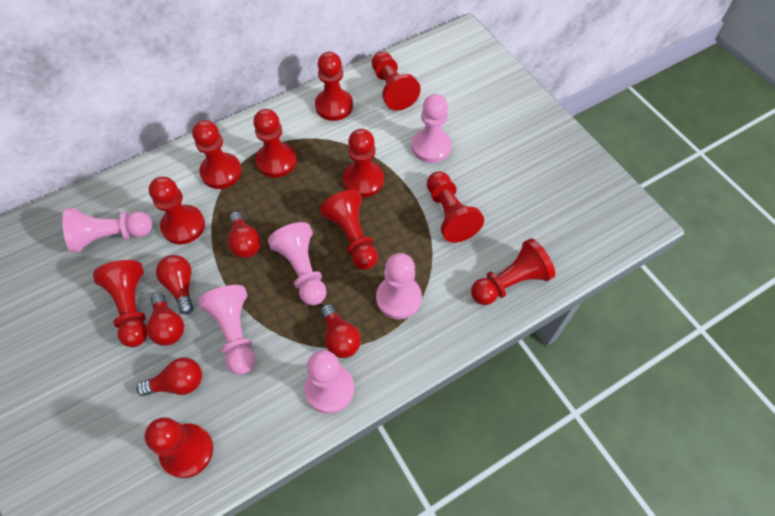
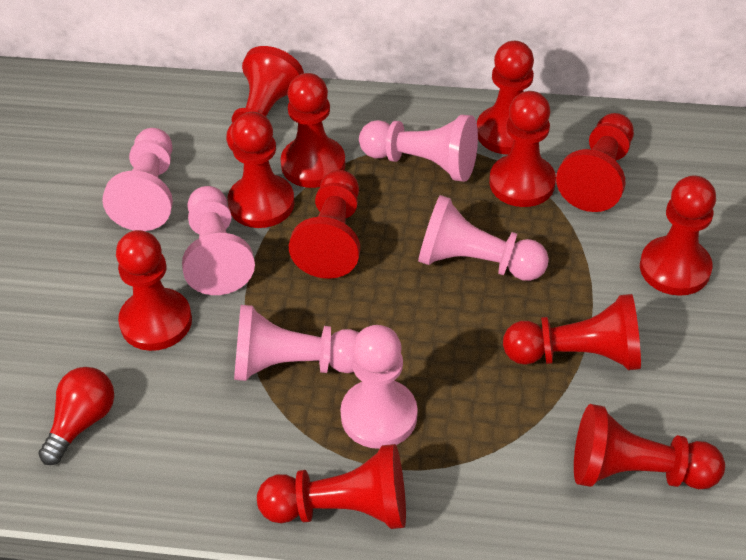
red light bulb: 5 -> 1
red pawn: 11 -> 12

